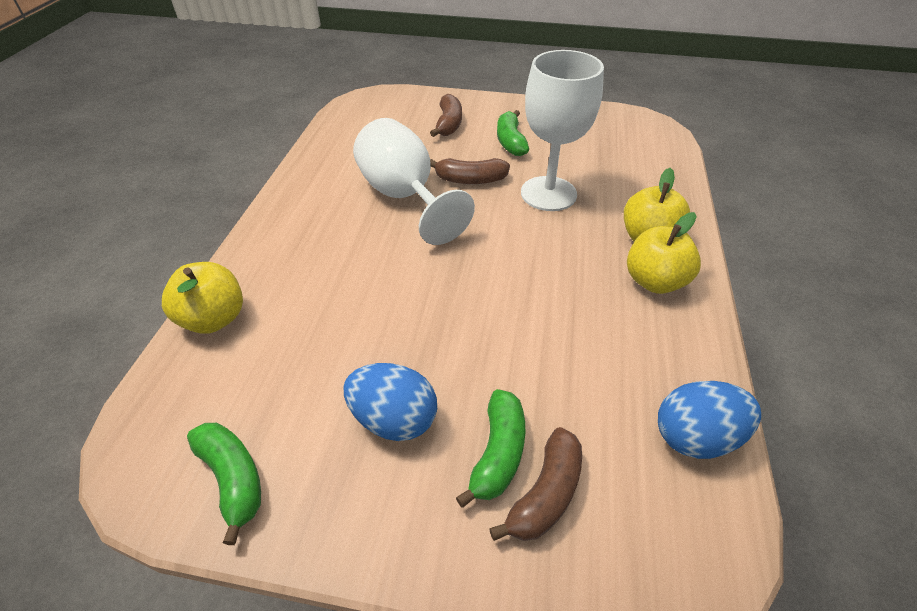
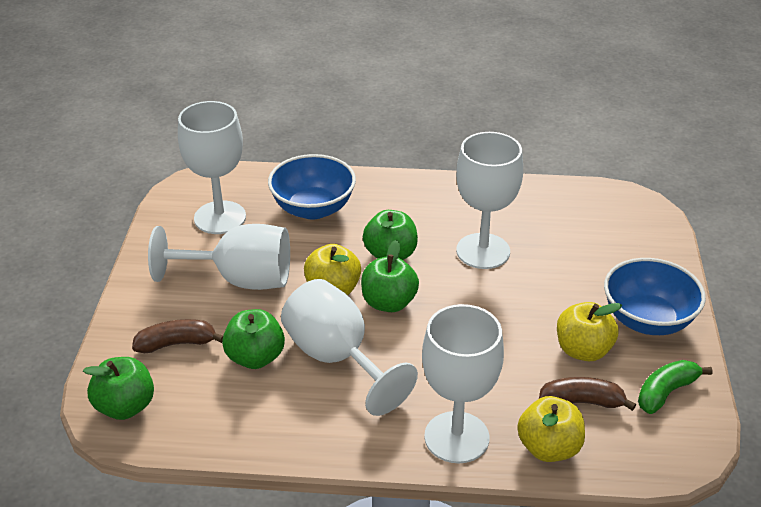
blue bowl: 0 -> 2
blue egg: 2 -> 0
brown banana: 3 -> 2
green apple: 0 -> 4
green banana: 3 -> 1
white goblet: 2 -> 5

